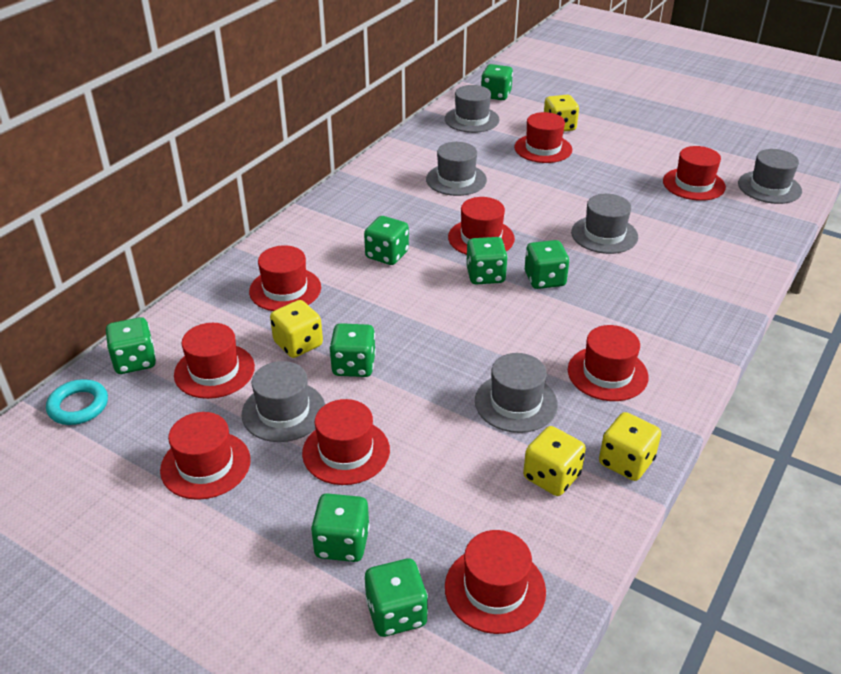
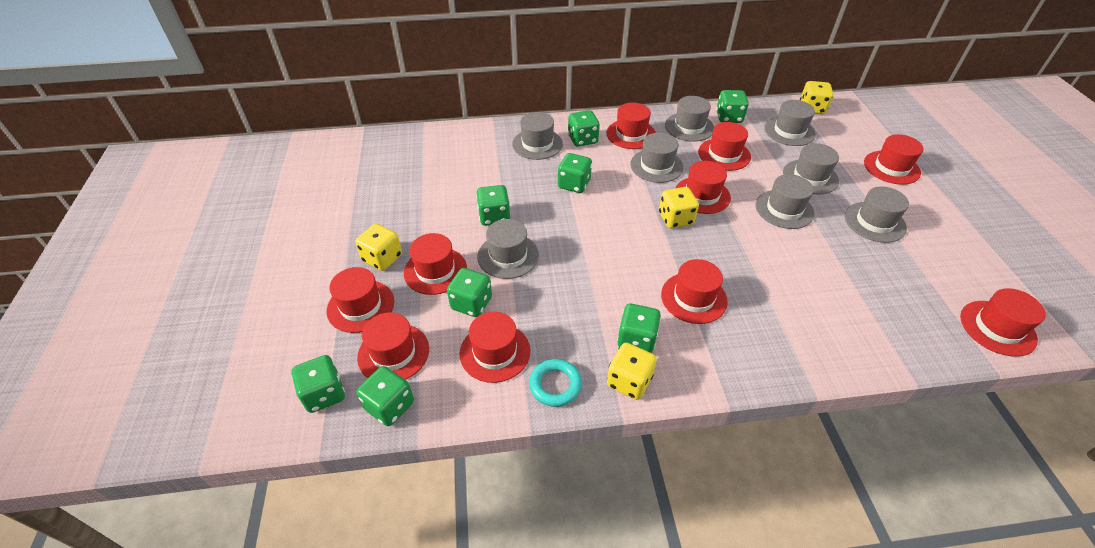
grey hat: 6 -> 8
red hat: 9 -> 10

